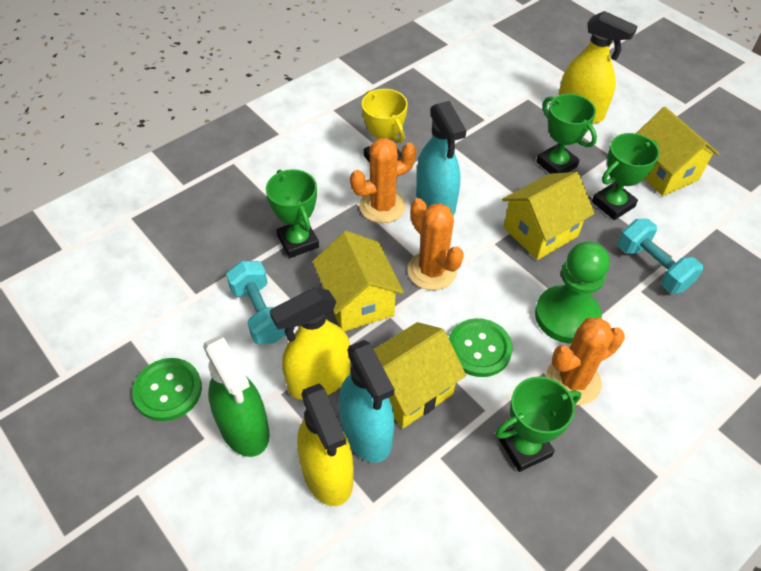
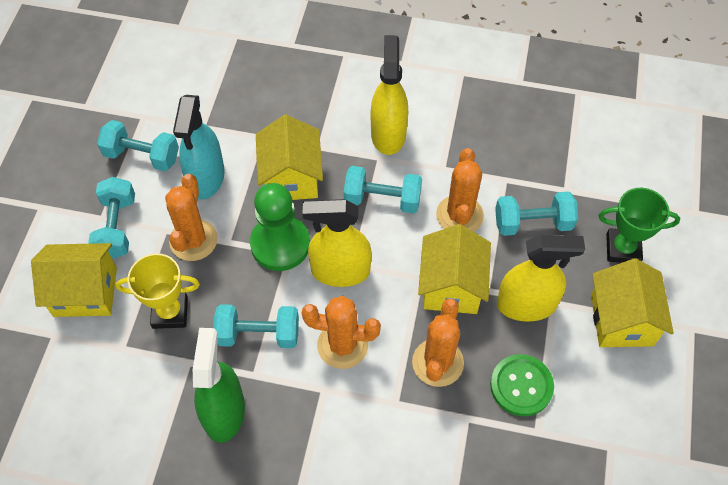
green button: 2 -> 1
green trophy: 4 -> 1
orange cactus: 3 -> 4
turquoise dumbbell: 2 -> 5
turquoise spray bottle: 2 -> 1

